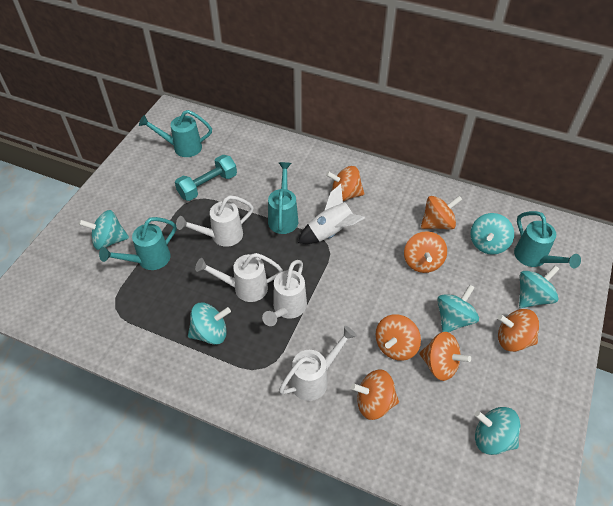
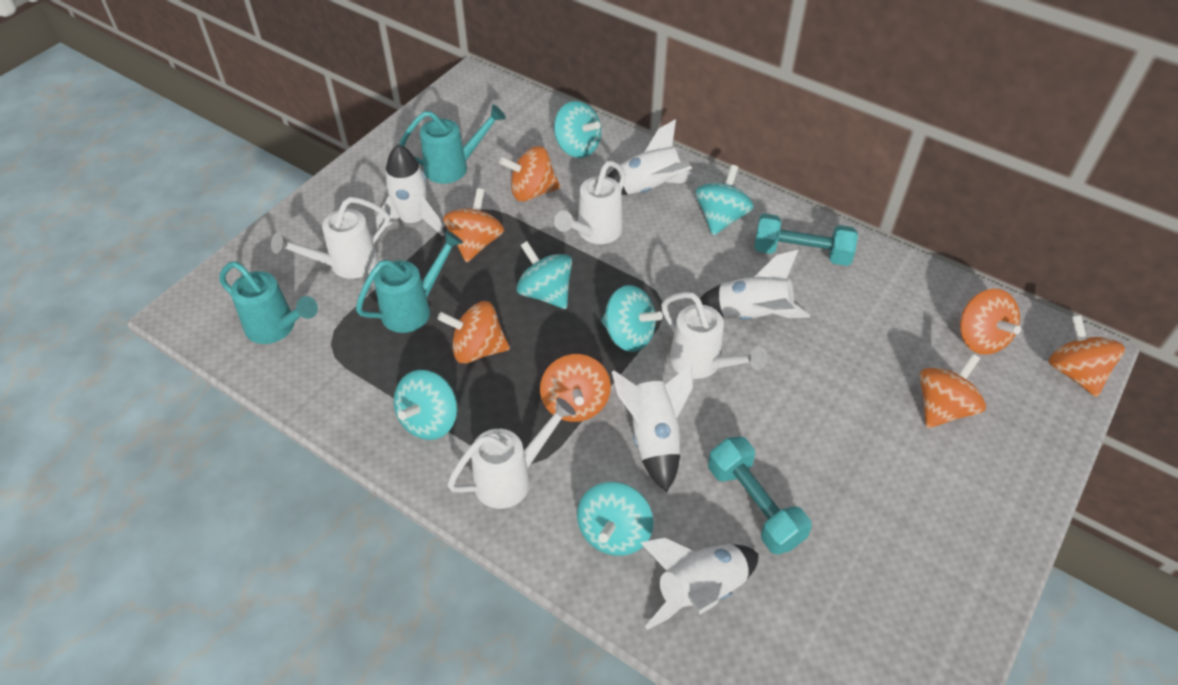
turquoise dumbbell: 1 -> 2
turquoise watering can: 4 -> 3
white rocket: 1 -> 5

